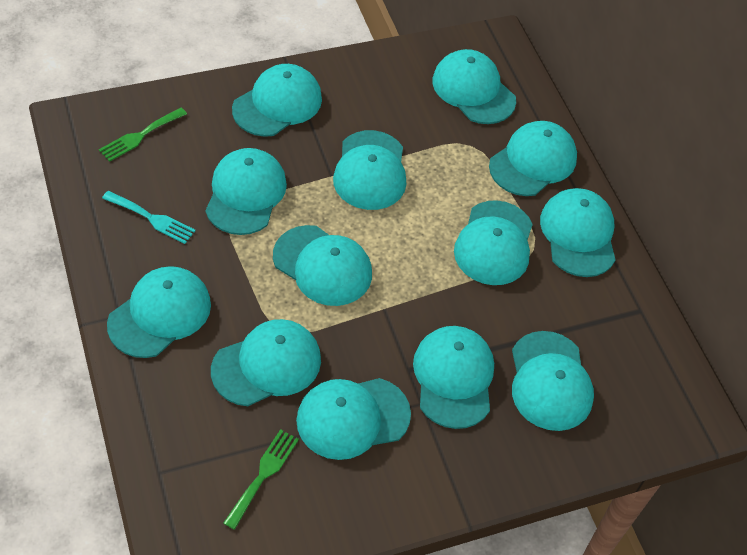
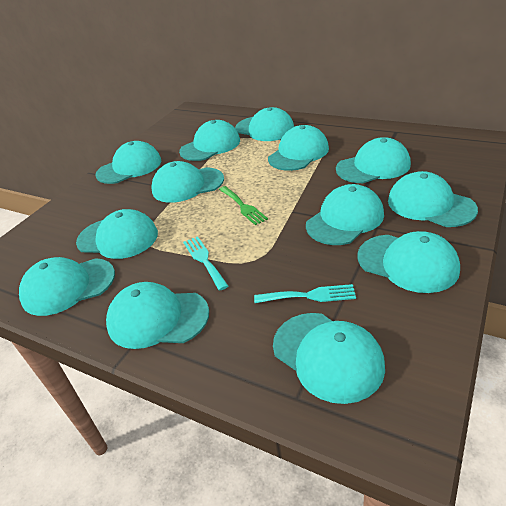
green fork: 2 -> 1
turquoise fork: 1 -> 2

